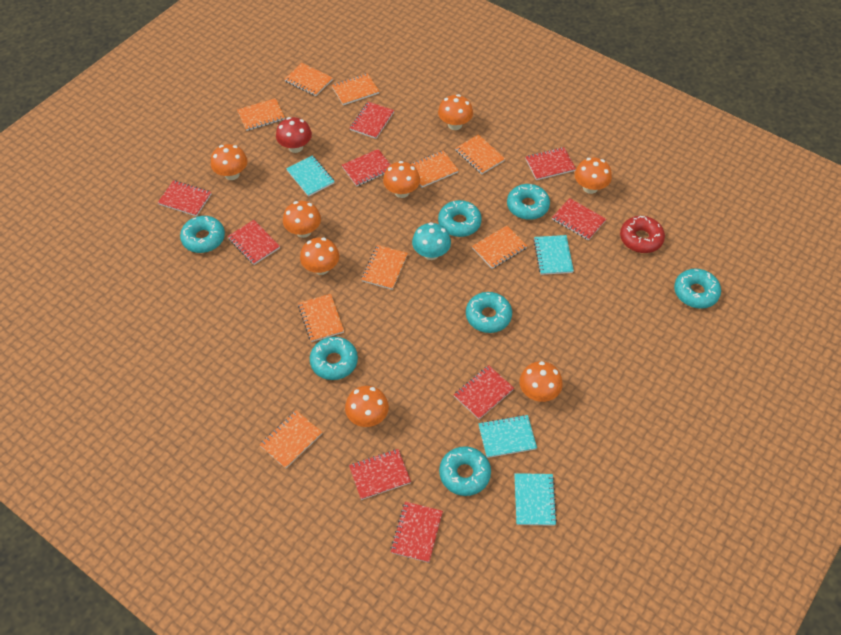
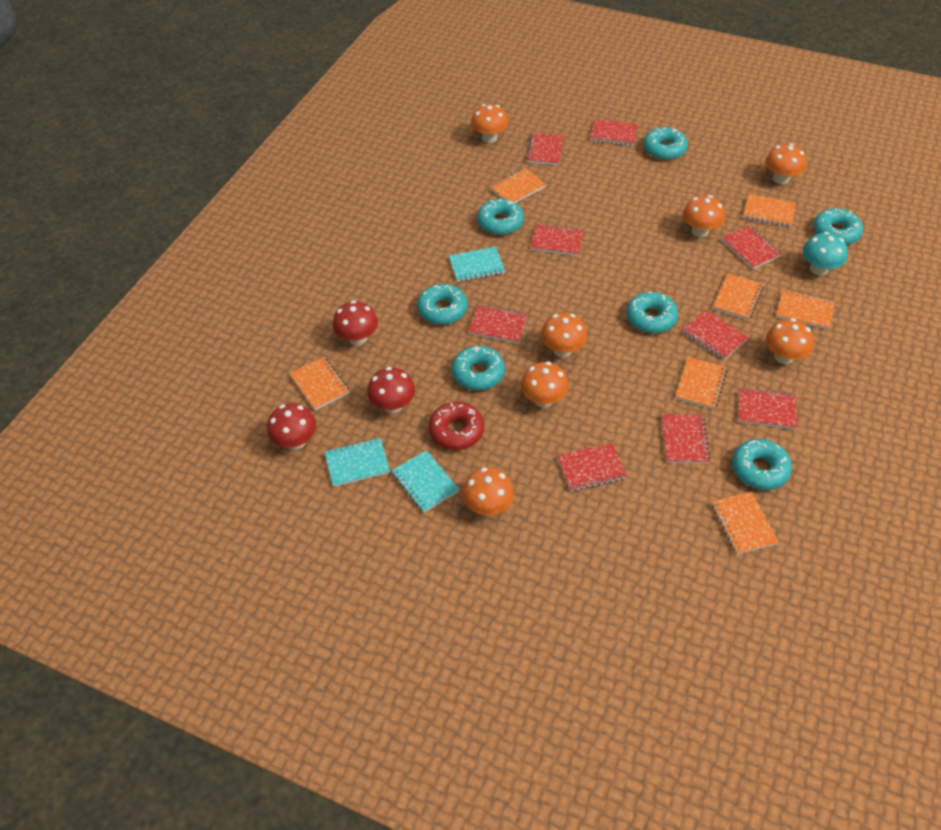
orange mushroom: 8 -> 7
orange notebook: 9 -> 7
red mushroom: 1 -> 3
turquoise notebook: 4 -> 3

